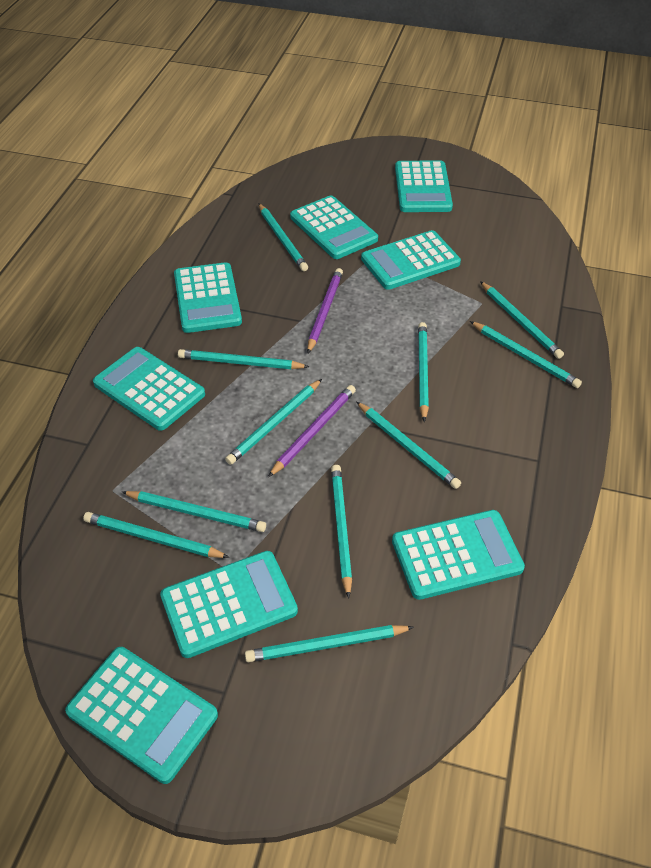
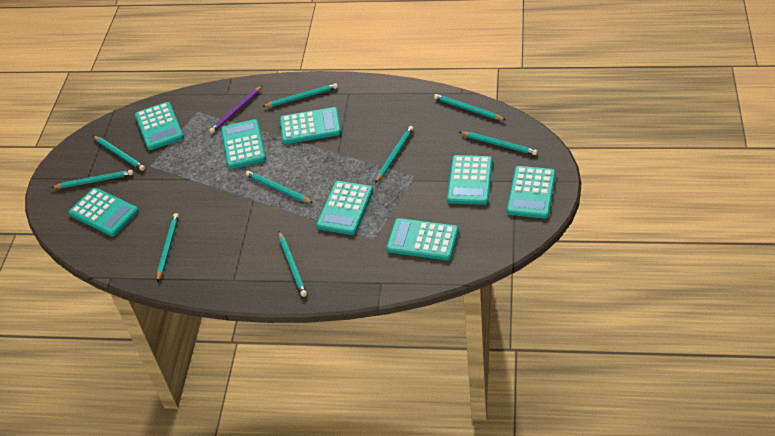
purple pencil: 2 -> 1
turquoise pencil: 11 -> 9

